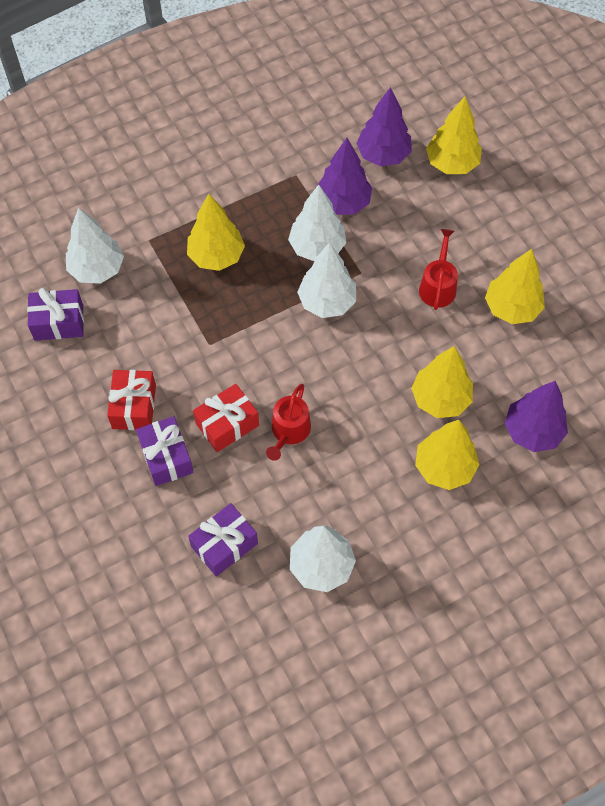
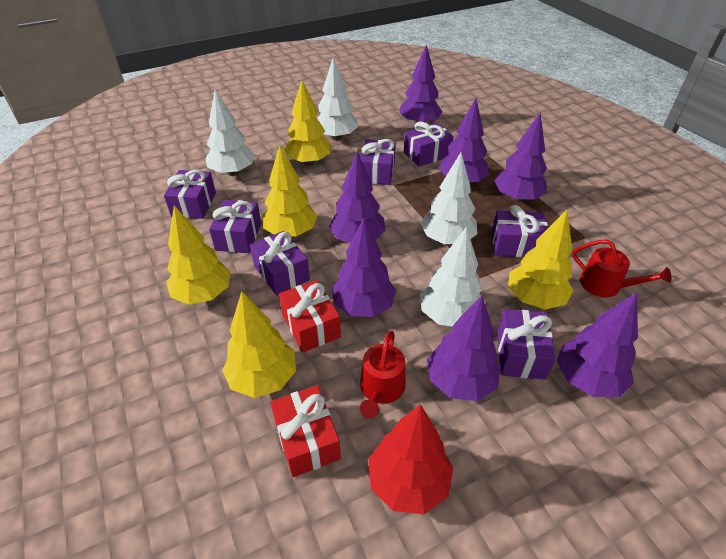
purple gift: 3 -> 7
purple tree: 3 -> 7
red tree: 0 -> 1

